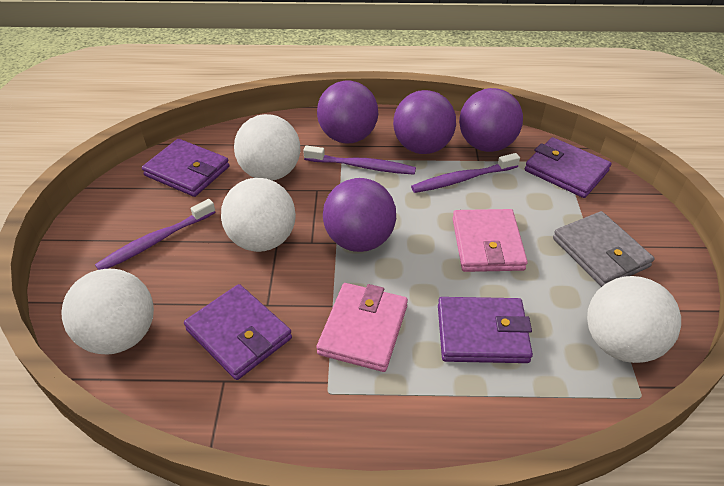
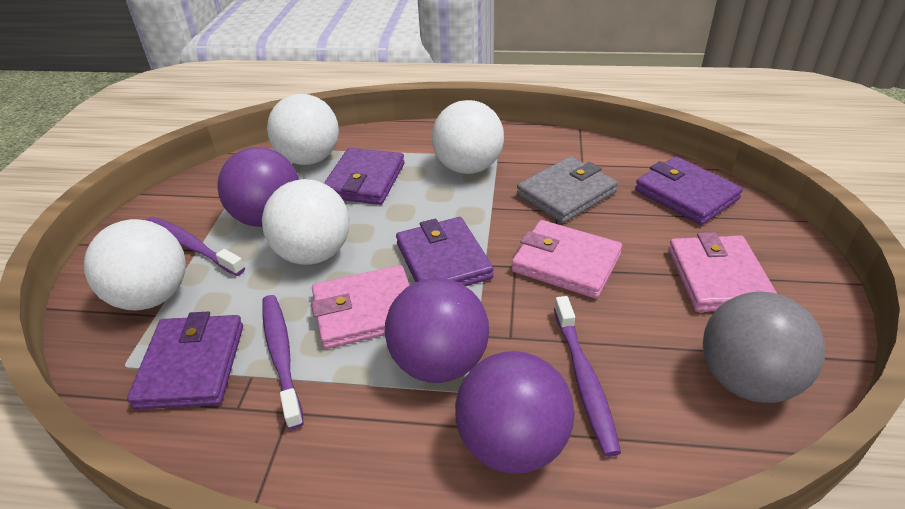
grey ball: 0 -> 1
pink wallet: 2 -> 3
purple ball: 4 -> 3

